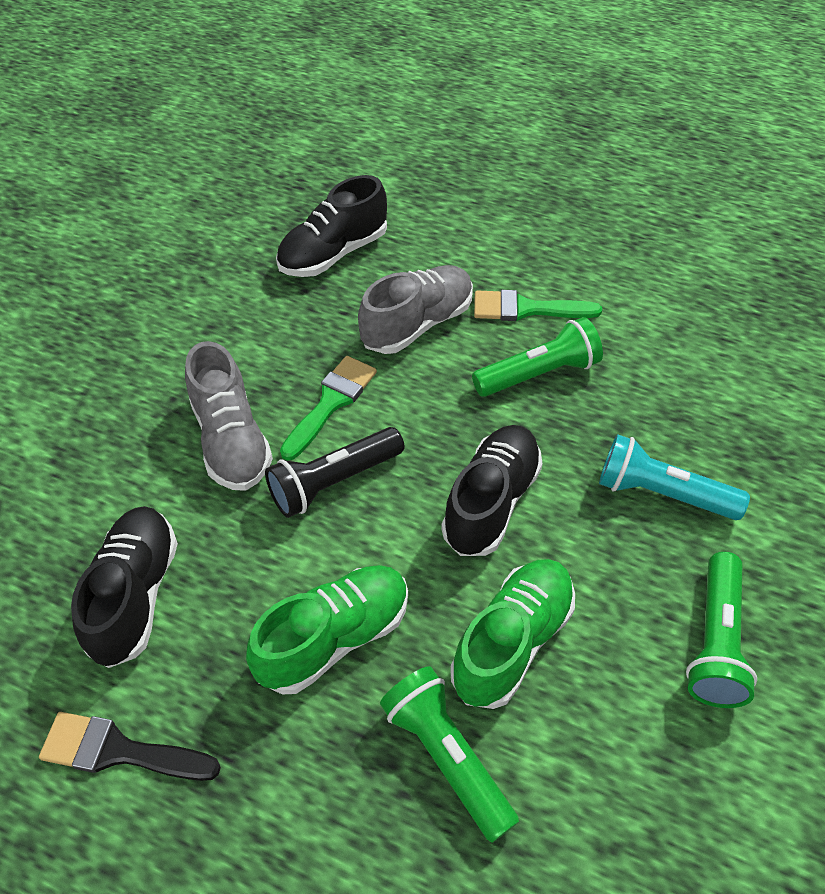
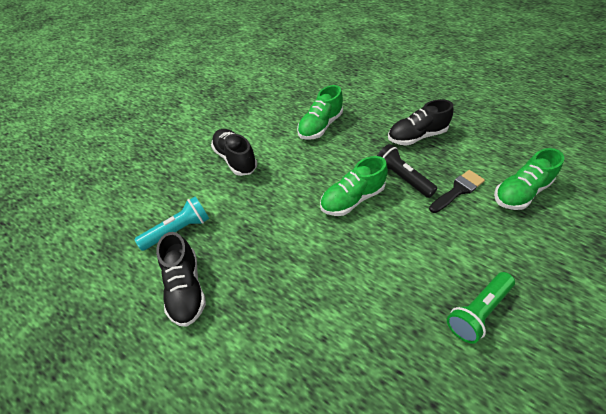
green brush: 2 -> 0
green flashlight: 3 -> 1
green shoe: 2 -> 3
grey shoe: 2 -> 0

